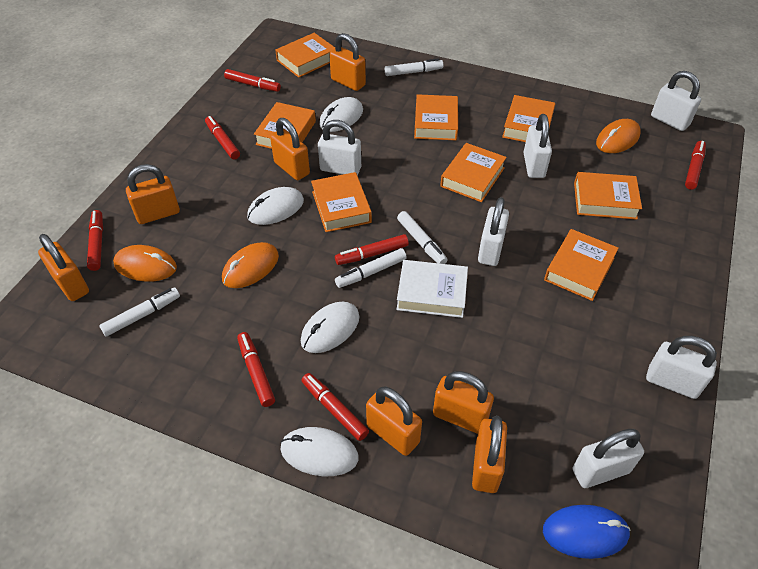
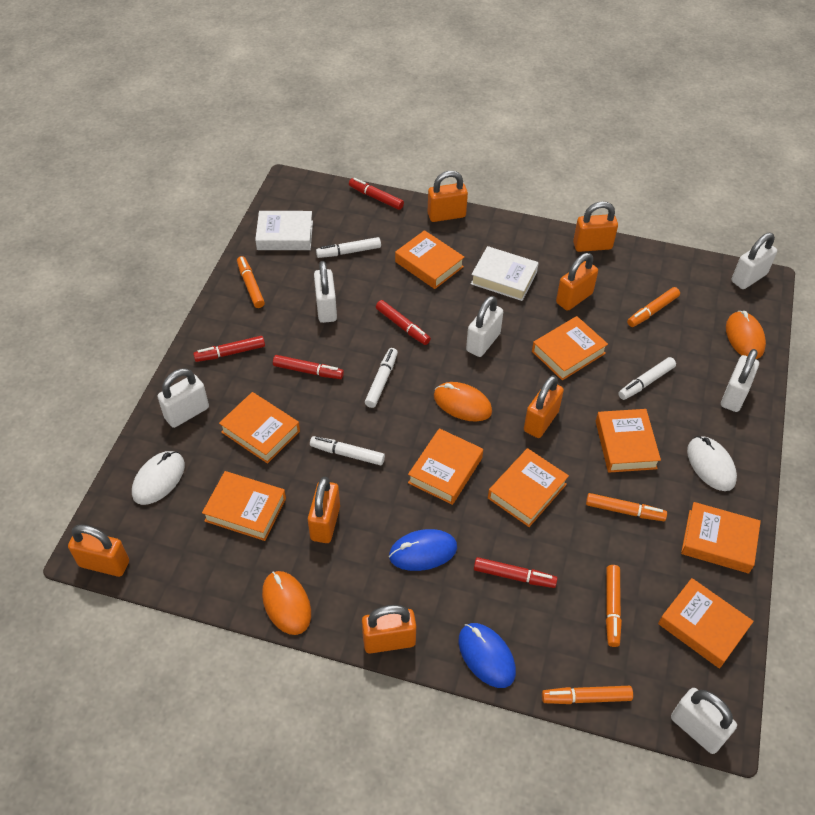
blue mouse: 1 -> 2
orange book: 8 -> 9
orange marker: 0 -> 5
red marker: 7 -> 5
white book: 1 -> 2
white mouse: 4 -> 2

